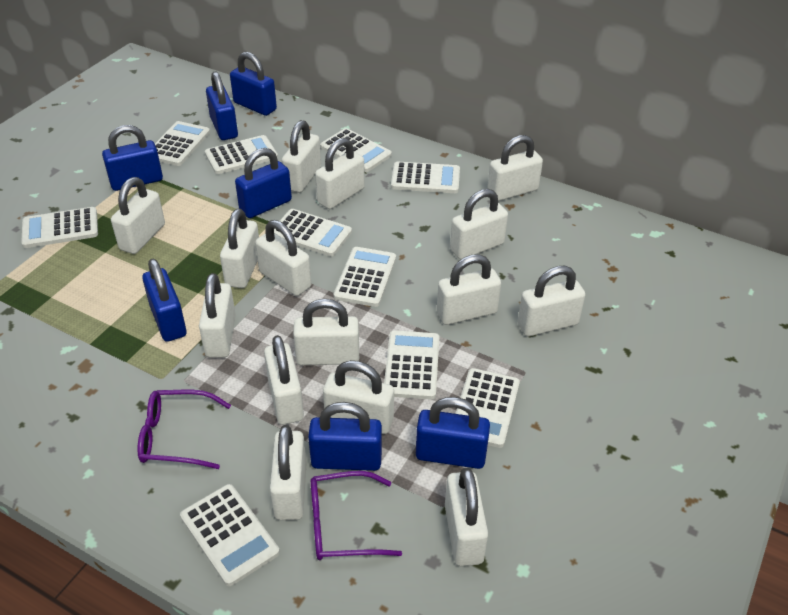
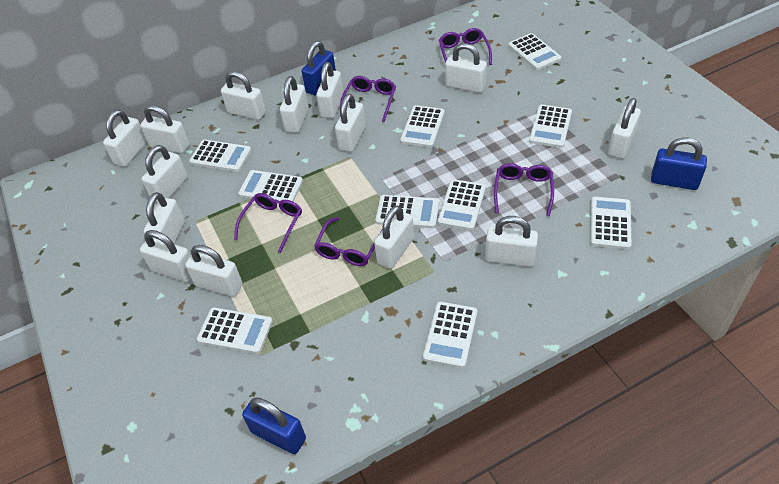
blue padlock: 7 -> 3
purple glasses: 2 -> 5
white padlock: 15 -> 14

